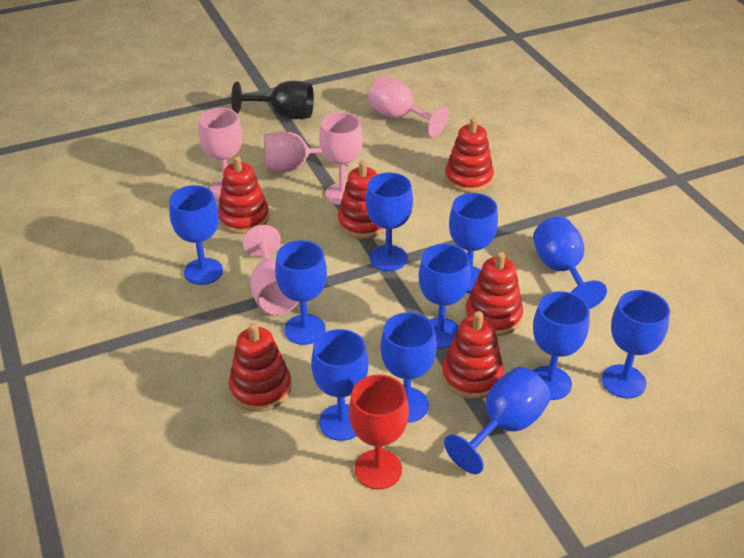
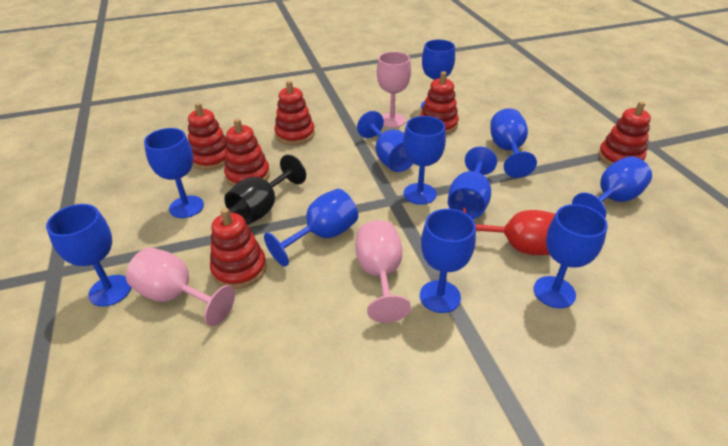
pink goblet: 5 -> 3

